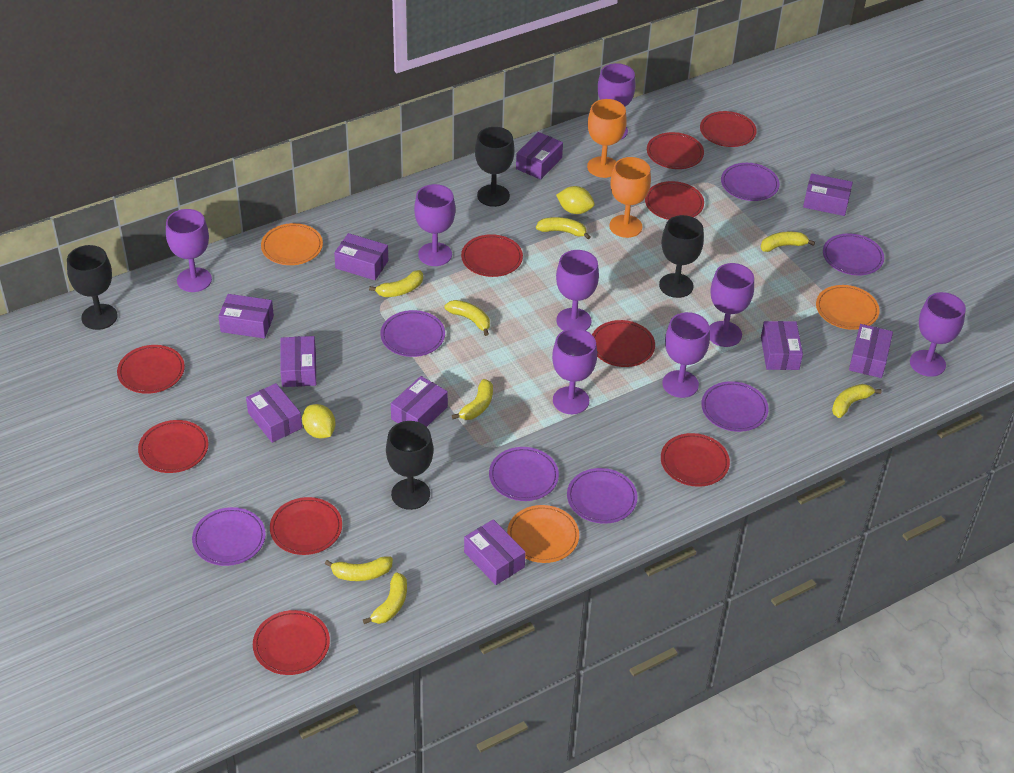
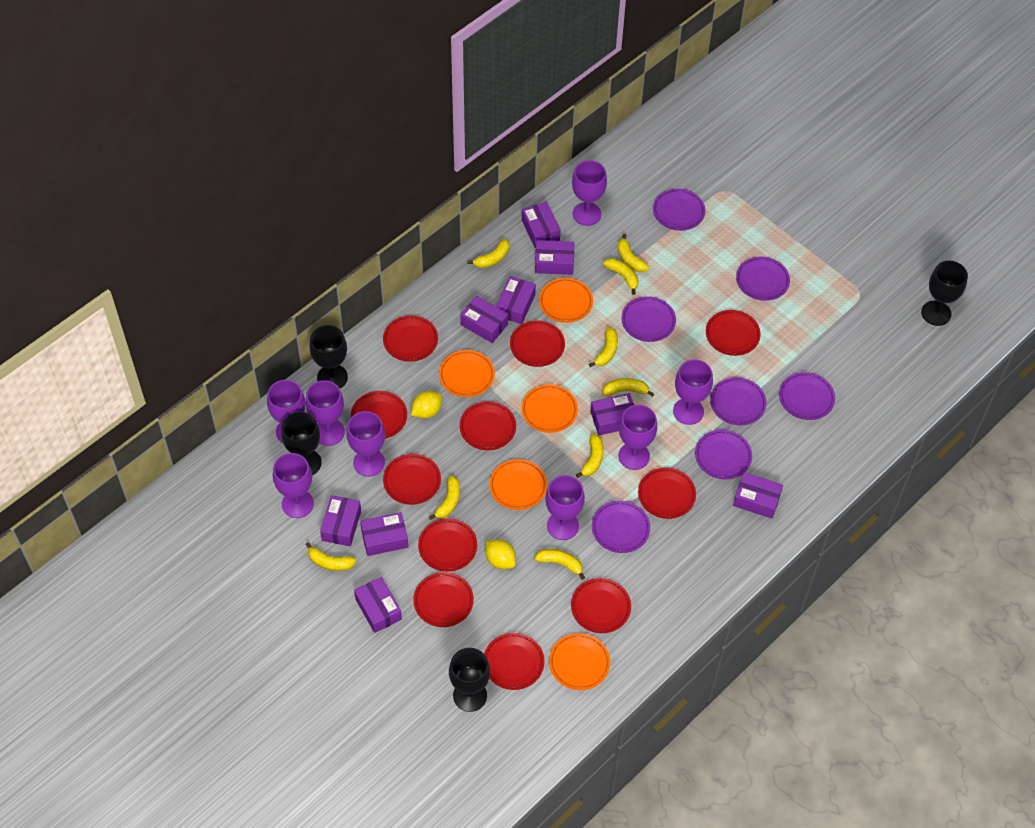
orange goblet: 2 -> 0
orange plate: 3 -> 5
purple box: 10 -> 9
red plate: 10 -> 11
yellow banana: 8 -> 9

